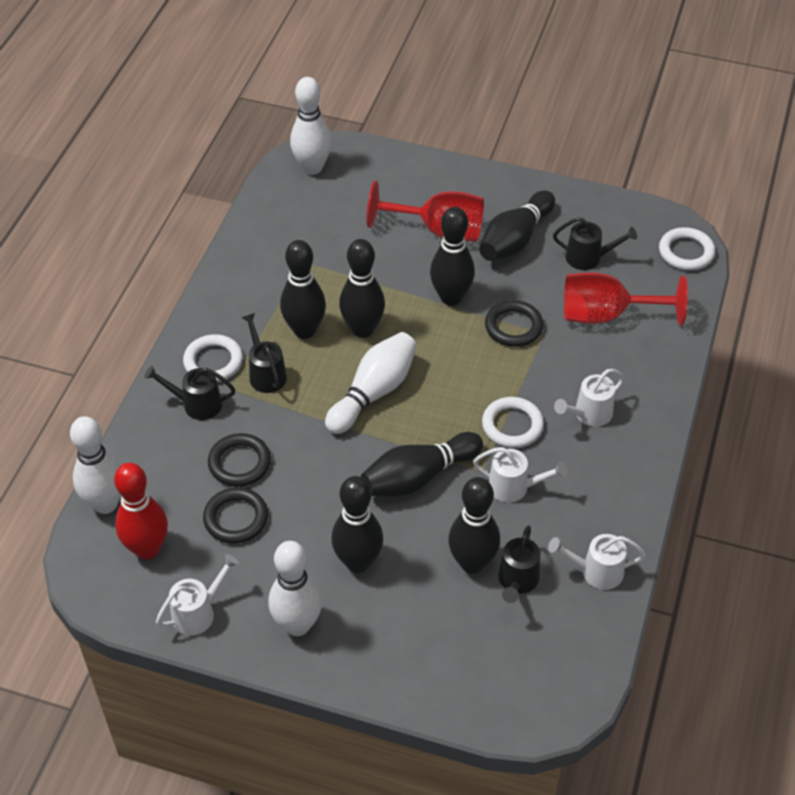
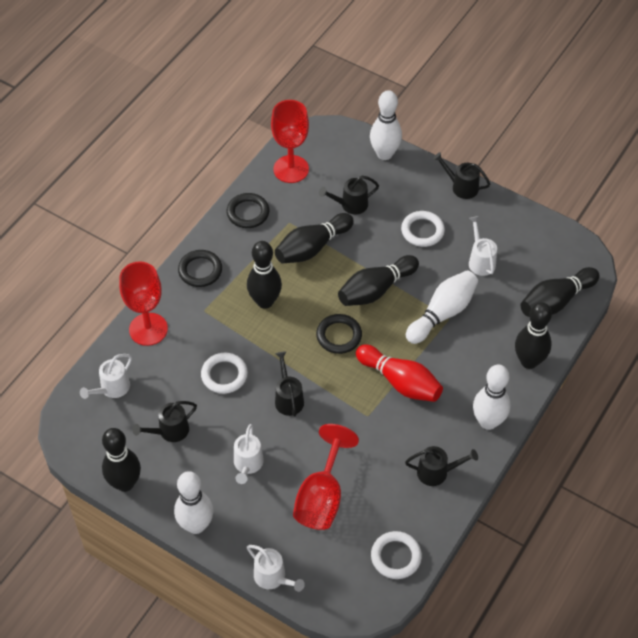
black bowling pin: 7 -> 6
black watering can: 4 -> 5
red goblet: 2 -> 3

